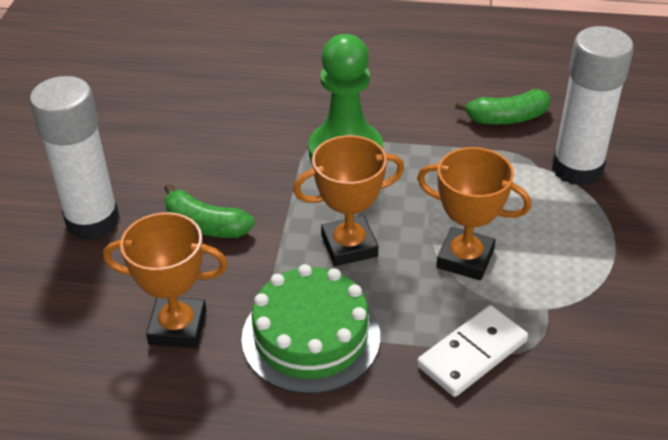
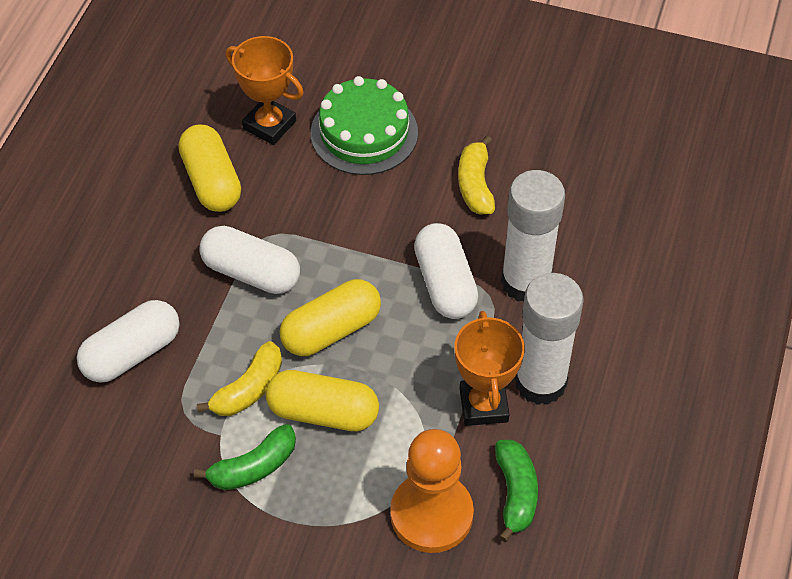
green pawn: 1 -> 0
orange pawn: 0 -> 1
orange trophy: 3 -> 2
white capsule: 0 -> 3
white domino: 1 -> 0
yellow banana: 0 -> 2
yellow capsule: 0 -> 3

